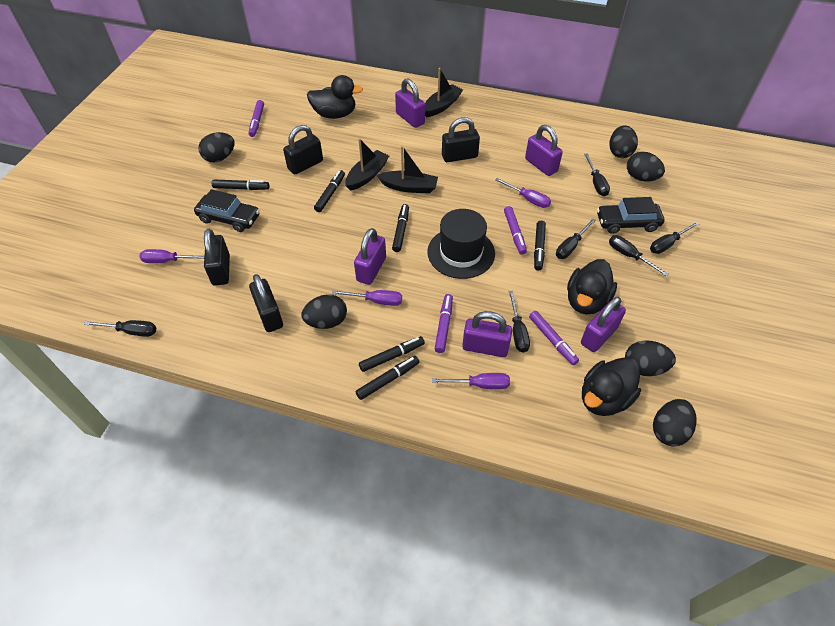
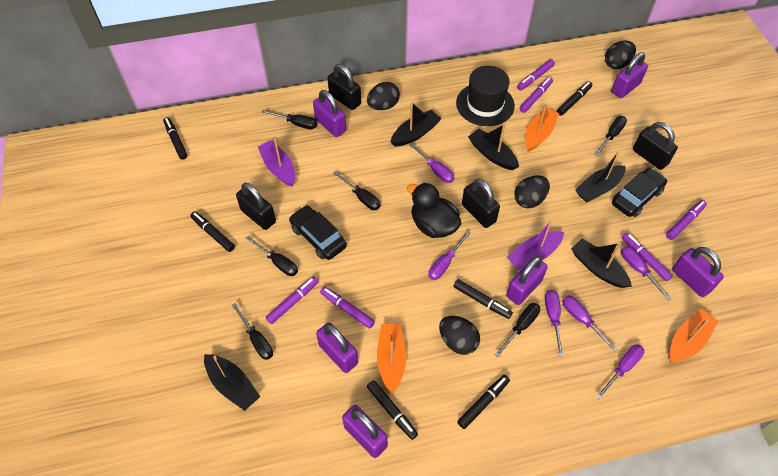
black boat: 3 -> 5
black duck: 3 -> 1
black egg: 6 -> 4
orange boat: 0 -> 3
purple boat: 0 -> 2
purple marker: 4 -> 6
purple padlock: 5 -> 6
purple screwdriver: 4 -> 6

